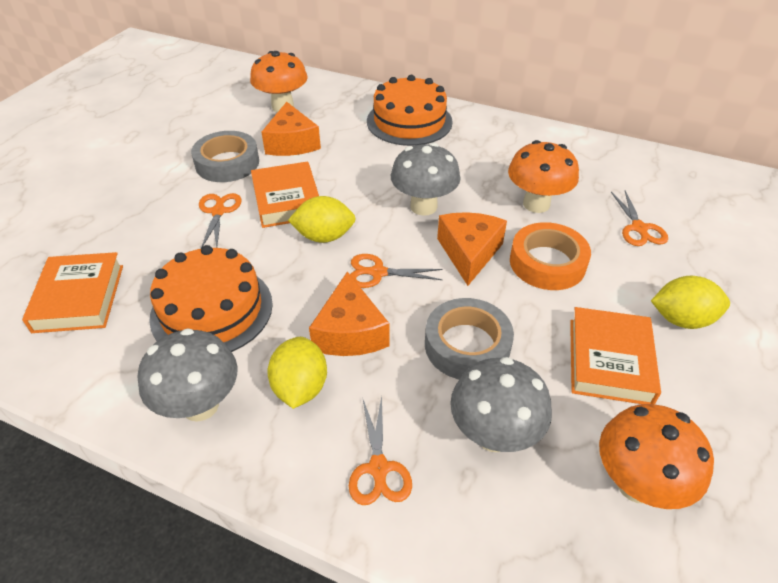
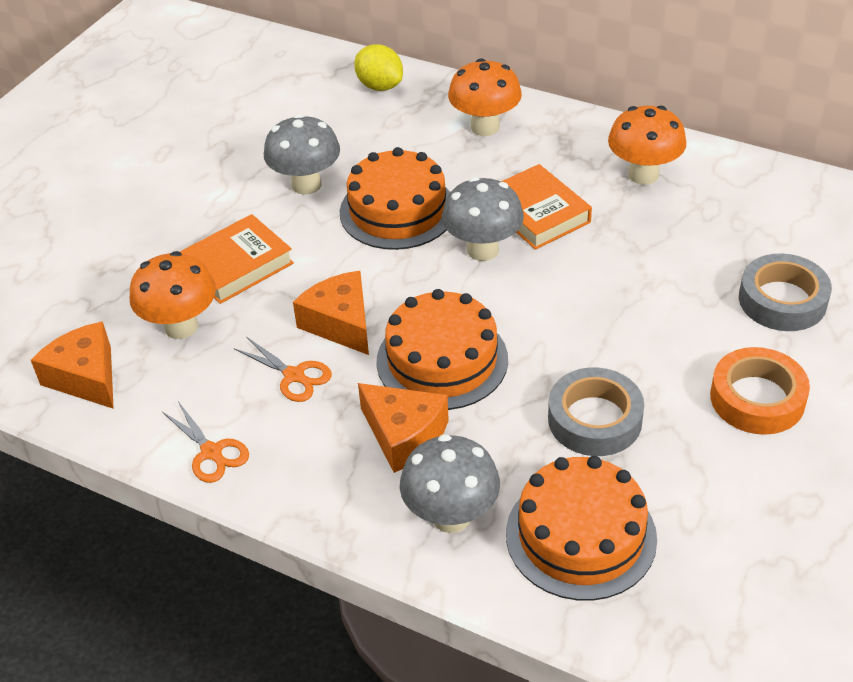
orange book: 3 -> 2
orange cake: 2 -> 3
orange scissors: 4 -> 2
yellow lemon: 3 -> 1

